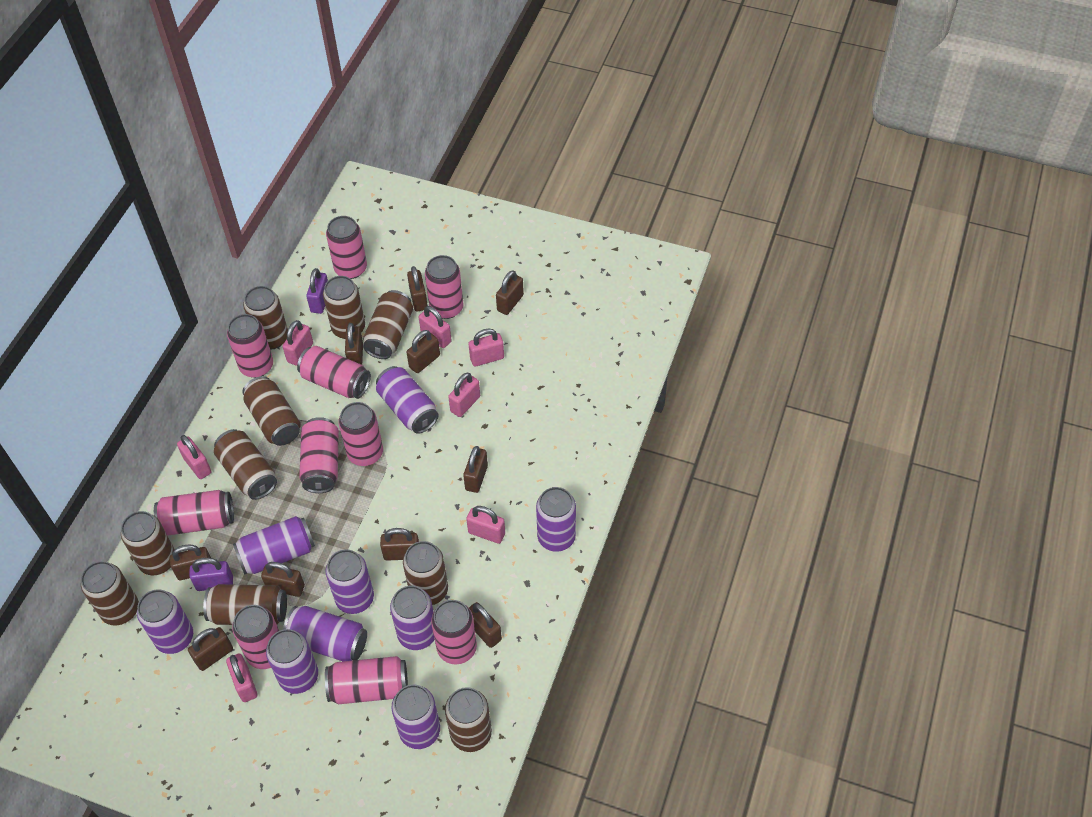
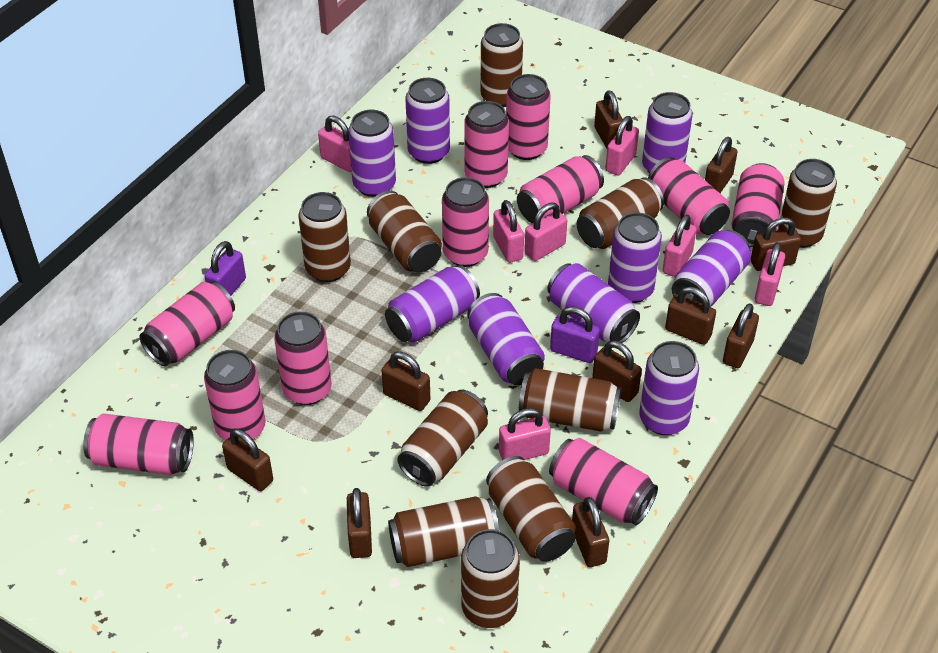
pink can: 10 -> 11

